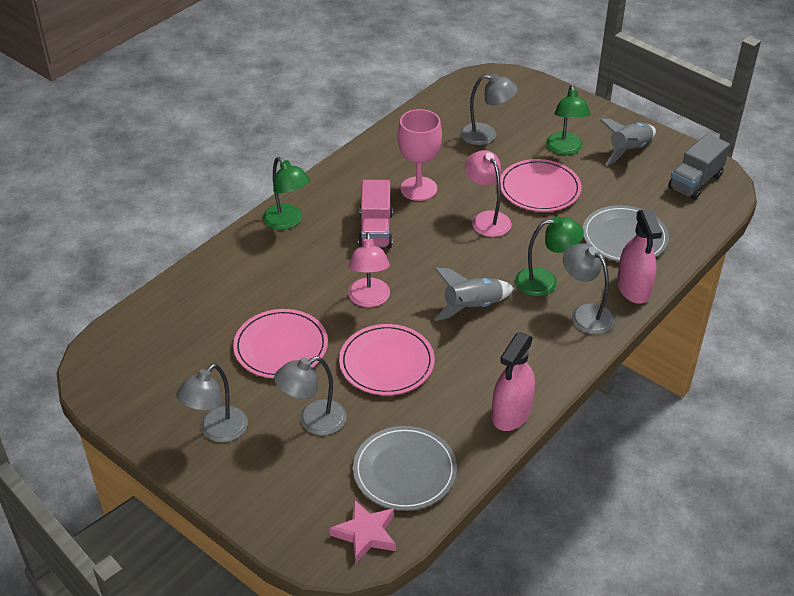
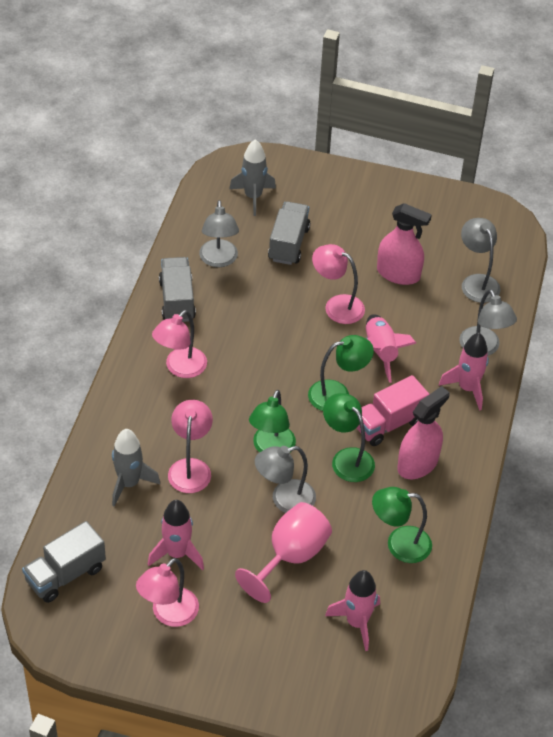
green lamp: 3 -> 4
grey plate: 2 -> 0
grey truck: 1 -> 3
pink lamp: 2 -> 4
pink plate: 3 -> 0
pink rocket: 0 -> 4
pink star: 1 -> 0

